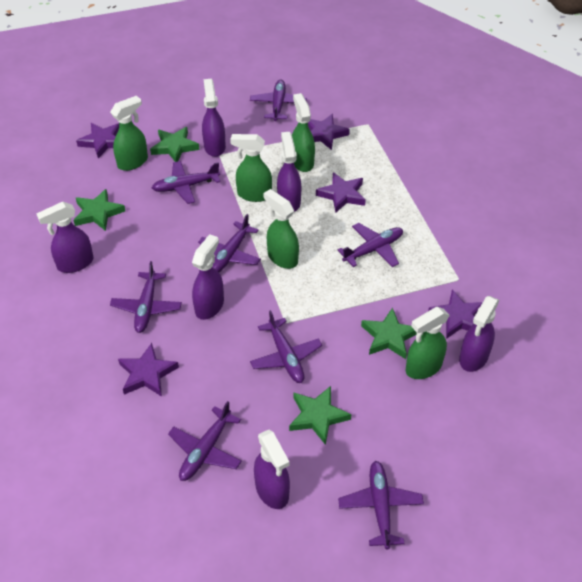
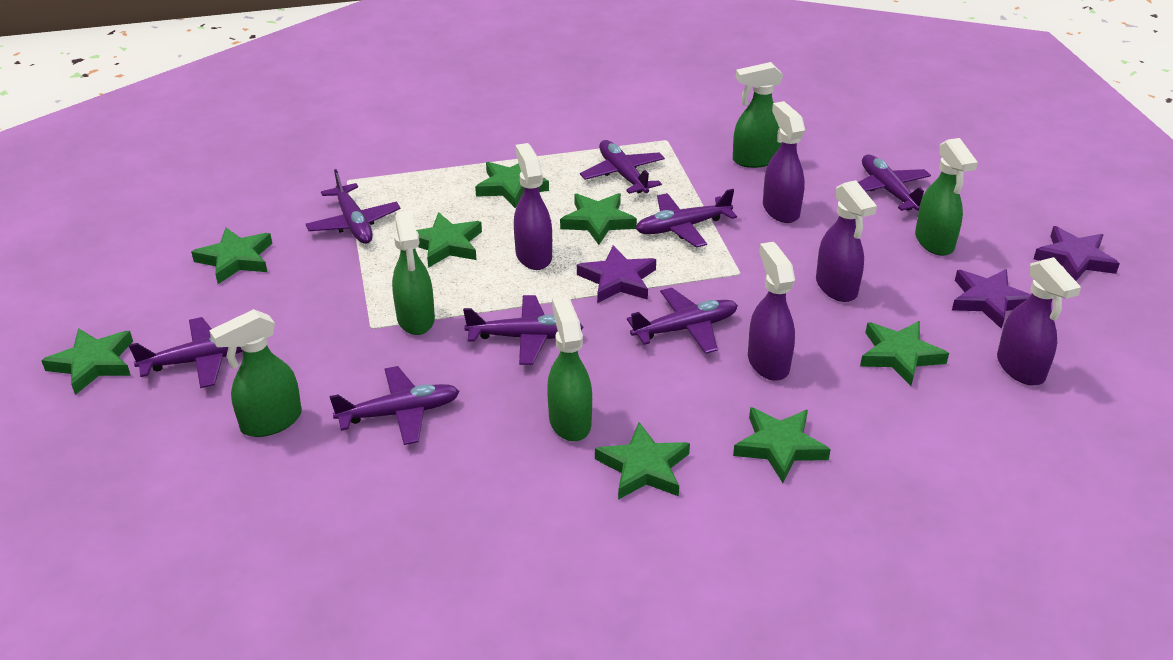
green star: 4 -> 8
purple spray bottle: 6 -> 5
purple star: 5 -> 3

